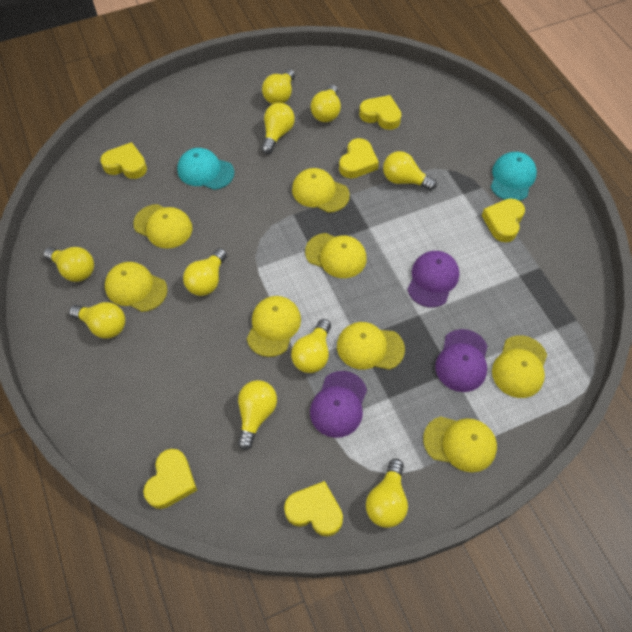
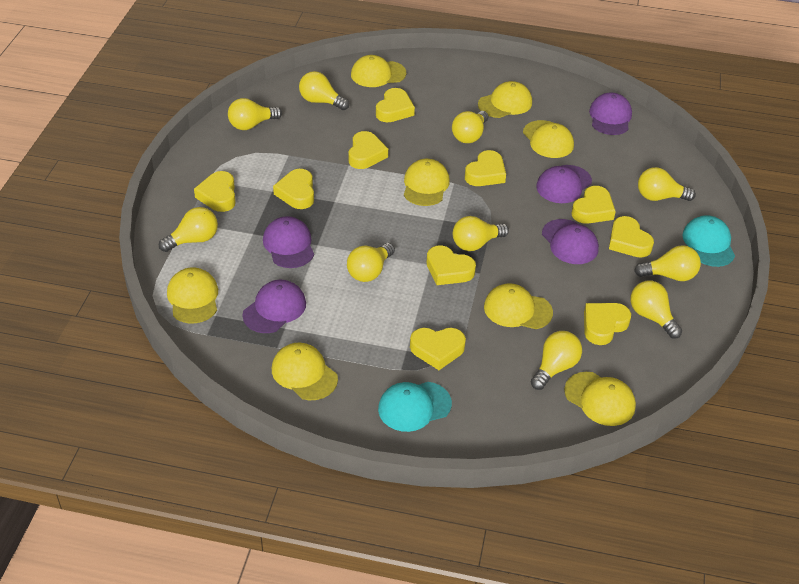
purple cap: 3 -> 5
yellow heart: 6 -> 10

